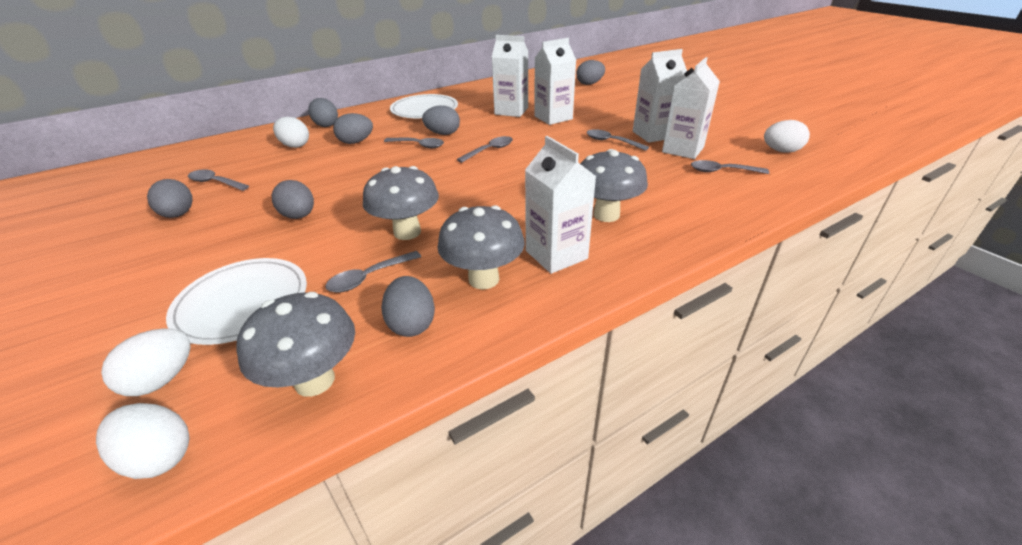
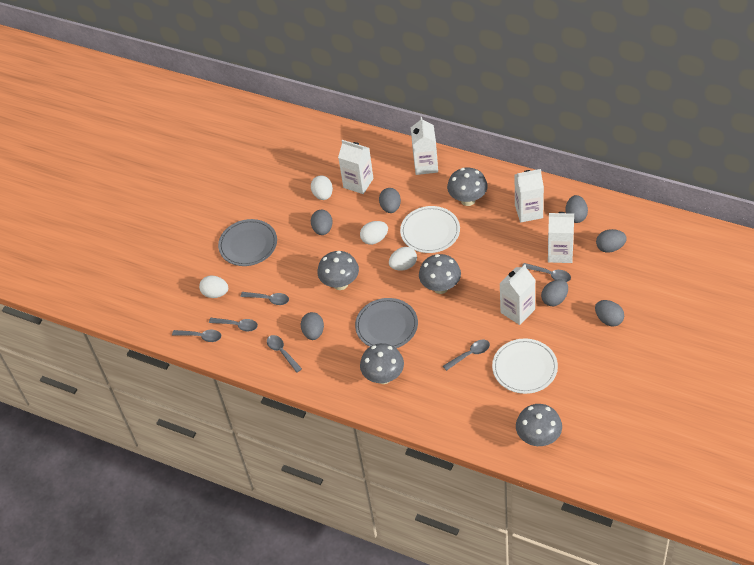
grey mushroom: 4 -> 5
grey plate: 0 -> 2

